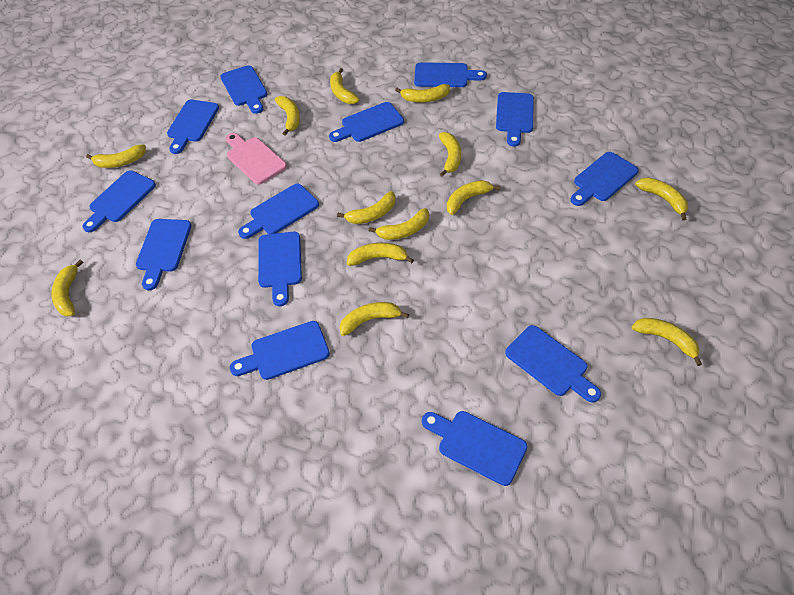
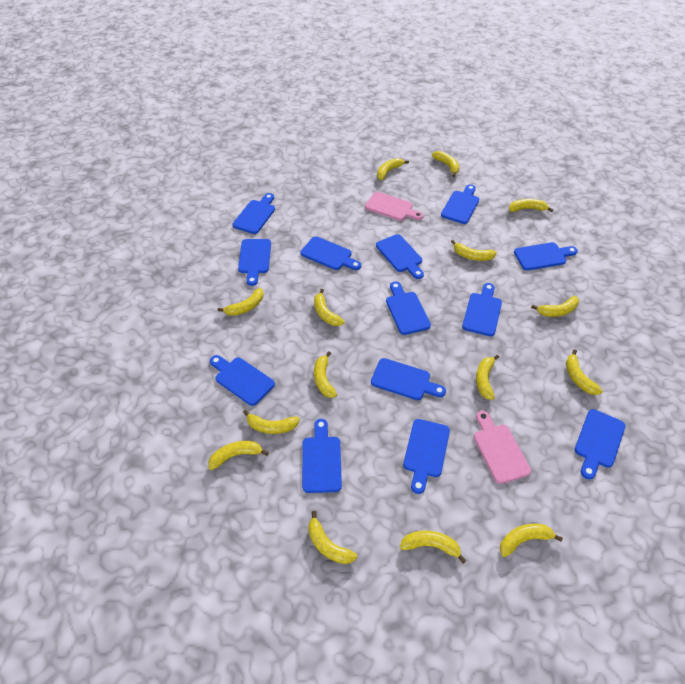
pink cutting board: 1 -> 2
yellow banana: 13 -> 15

